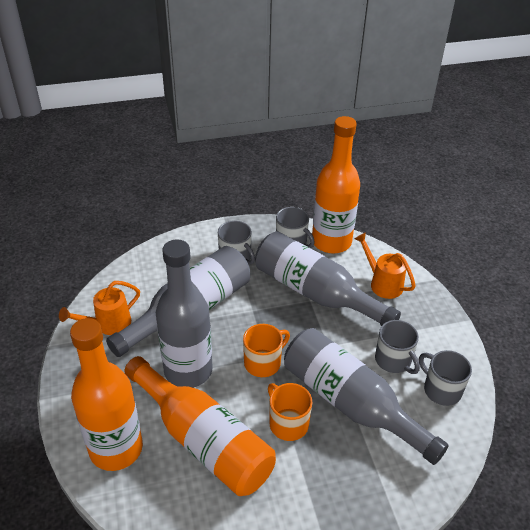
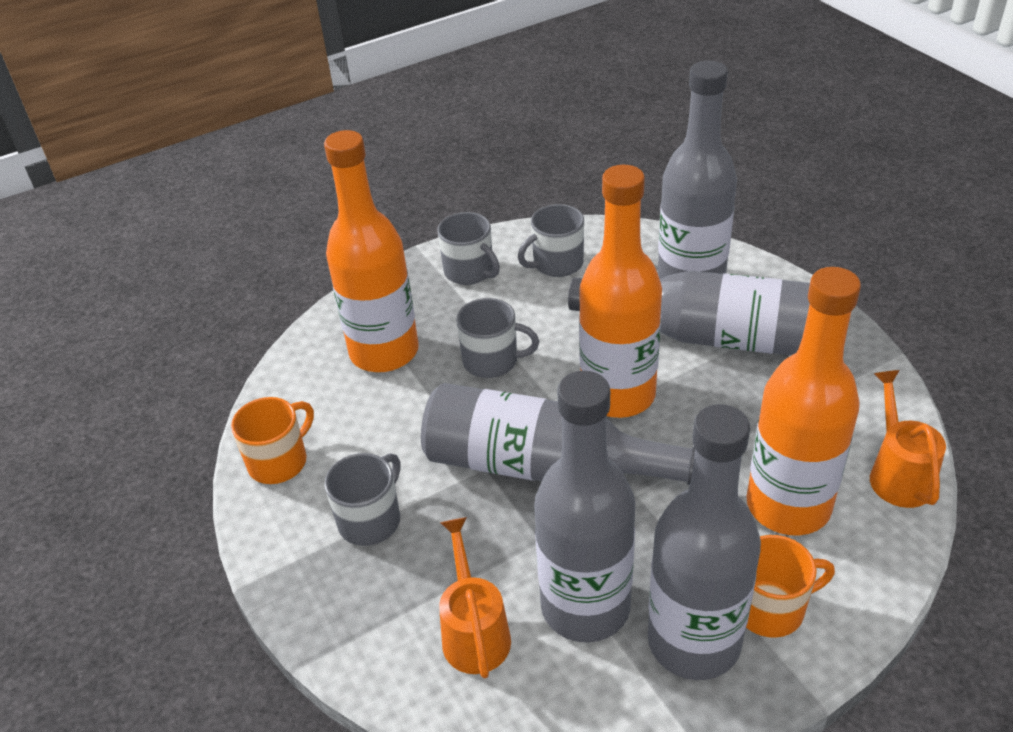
grey bottle: 4 -> 5

